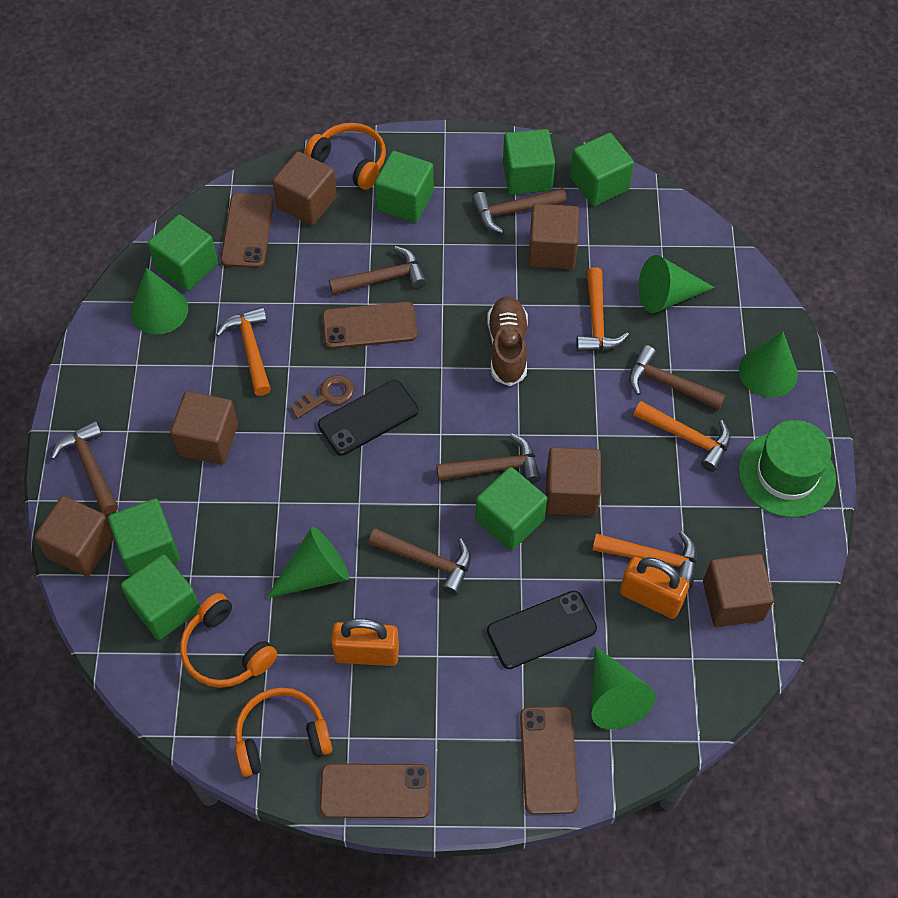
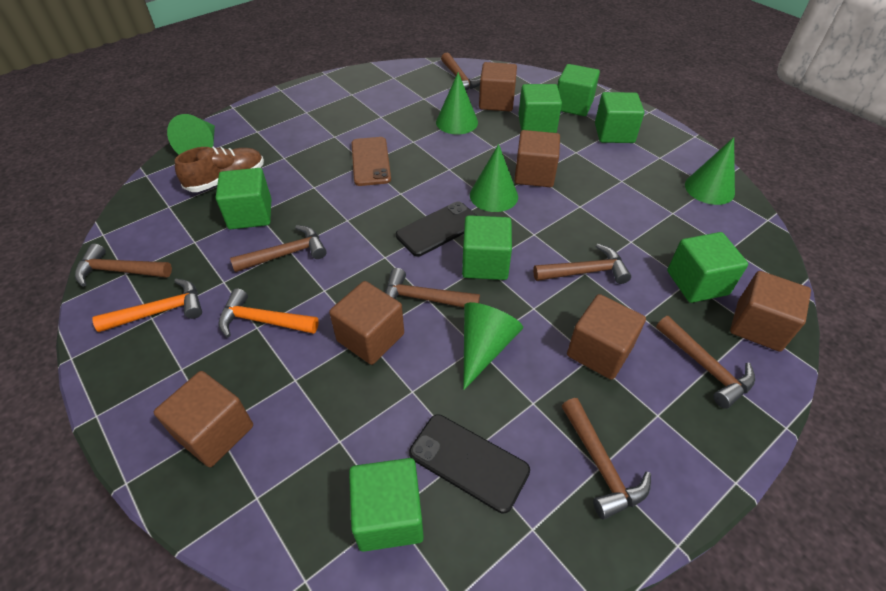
brown hammer: 6 -> 7
brown key: 1 -> 0
brown phone: 4 -> 1
green hat: 1 -> 0
orange hammer: 4 -> 2
orange headphones: 3 -> 0
orange padlock: 2 -> 0

